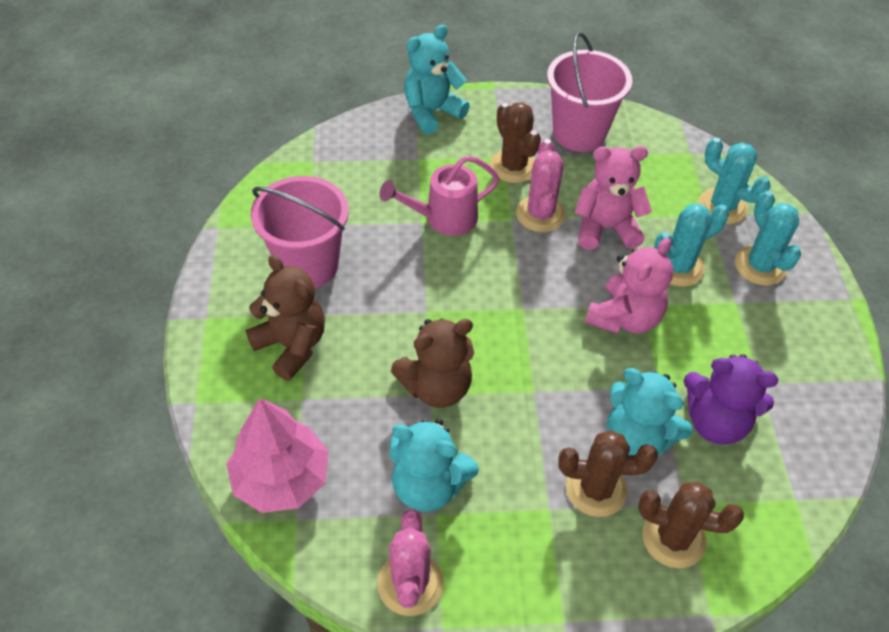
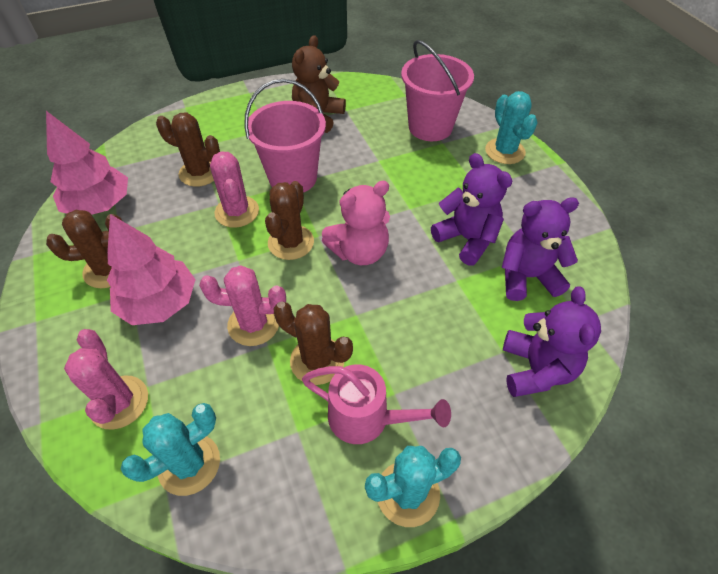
brown cactus: 3 -> 4
brown teddy bear: 2 -> 1
pink cactus: 2 -> 3
pink teddy bear: 2 -> 1
pink tree: 1 -> 2
purple teddy bear: 1 -> 3
turquoise teddy bear: 3 -> 0

